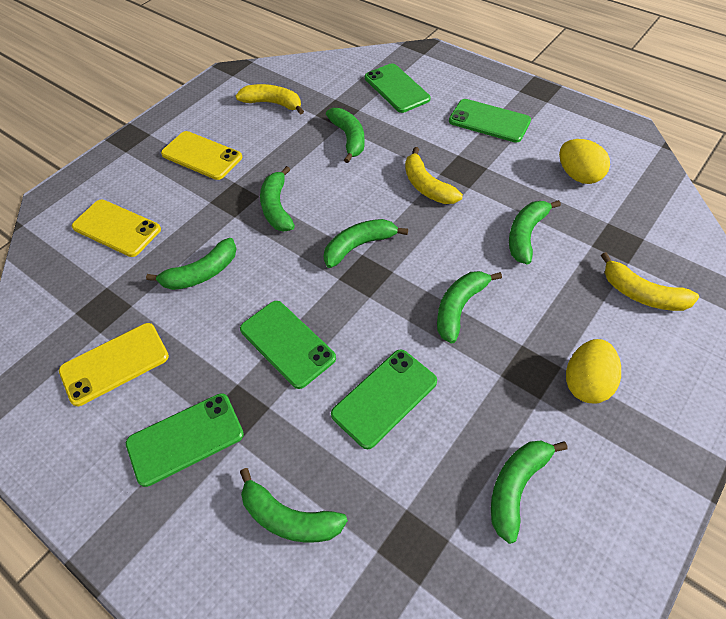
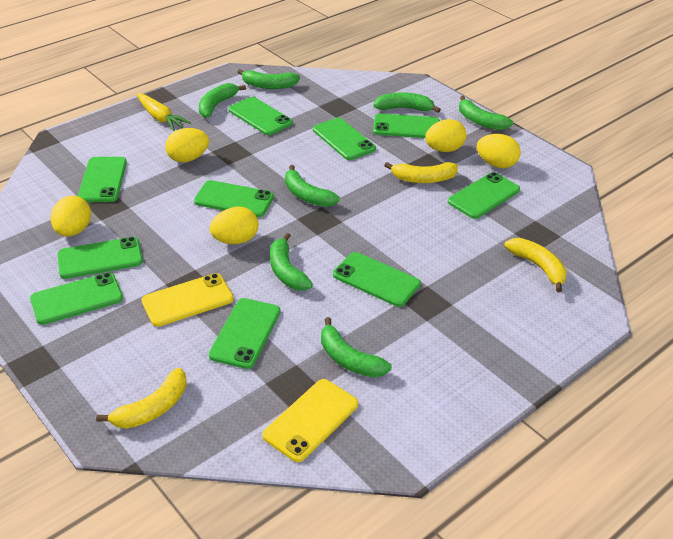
green banana: 8 -> 7
green phone: 5 -> 10
yellow carrot: 0 -> 1
yellow egg: 2 -> 5
yellow phone: 3 -> 2

